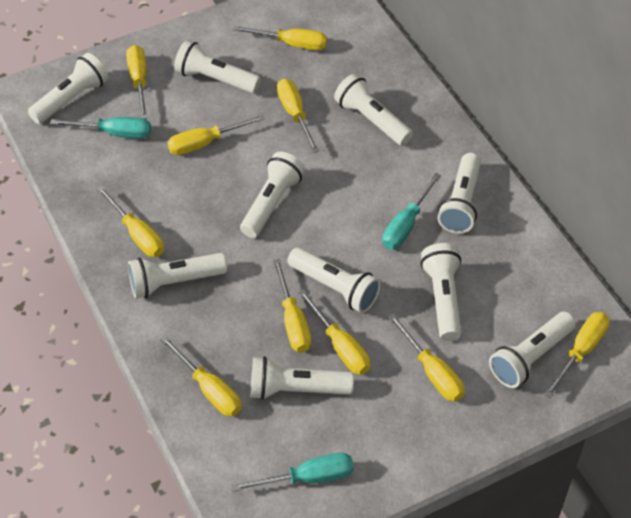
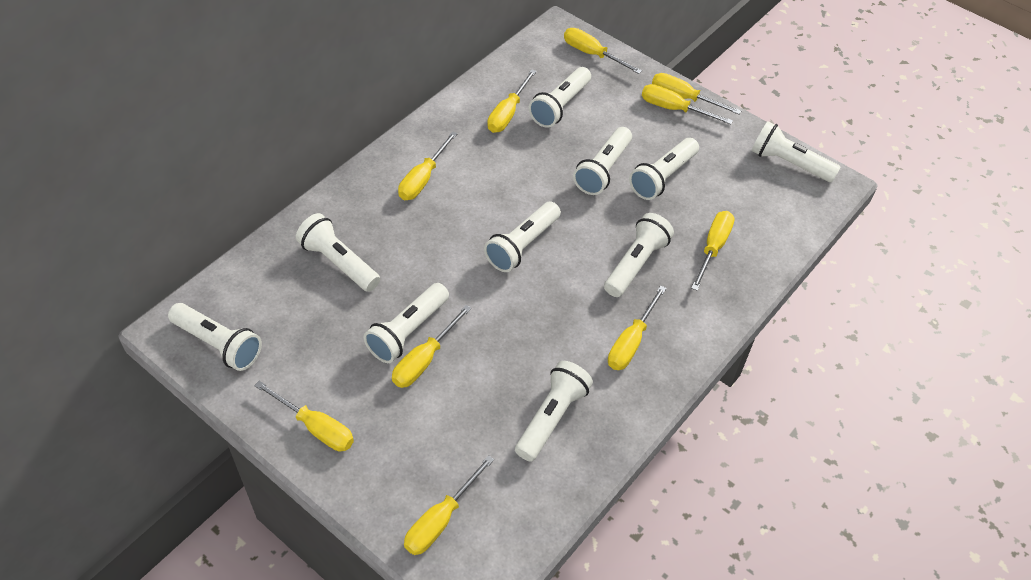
turquoise screwdriver: 3 -> 0

